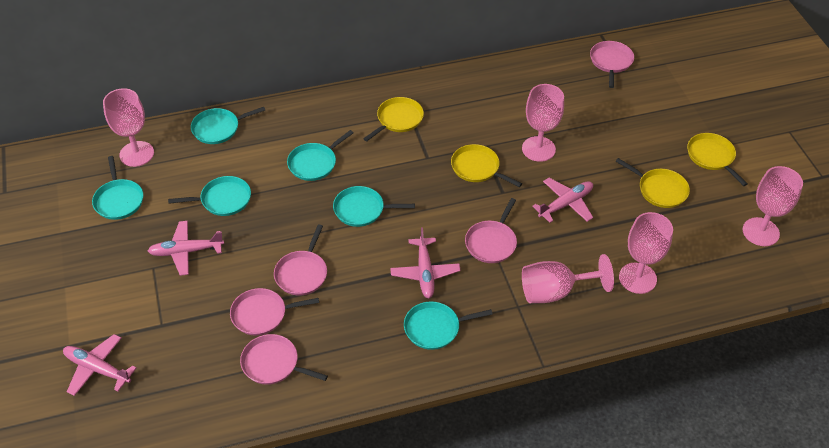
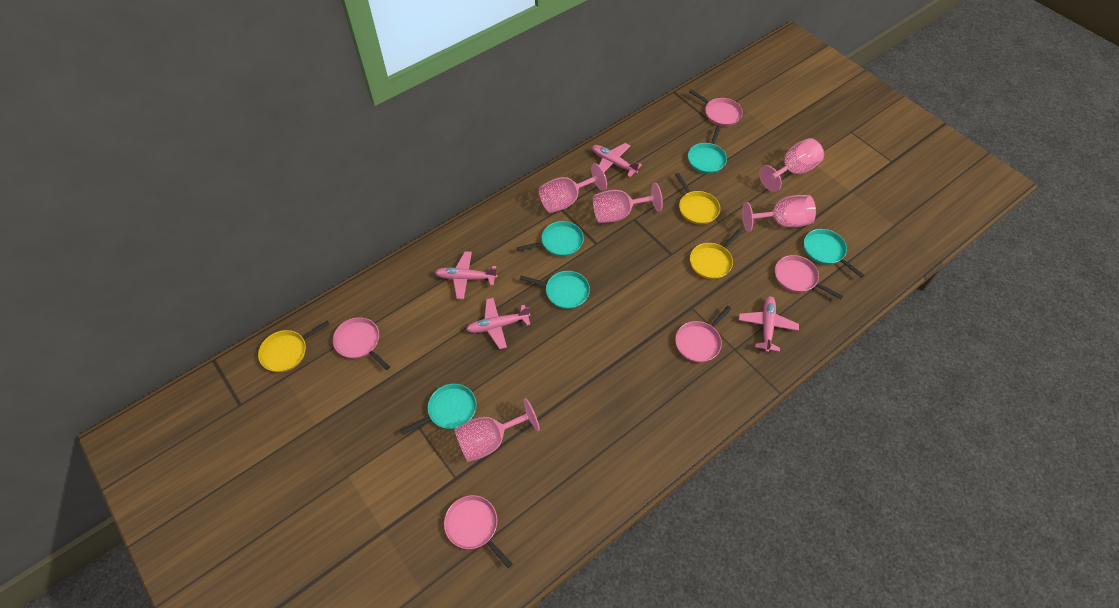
turquoise pan: 6 -> 5
yellow pan: 4 -> 3

